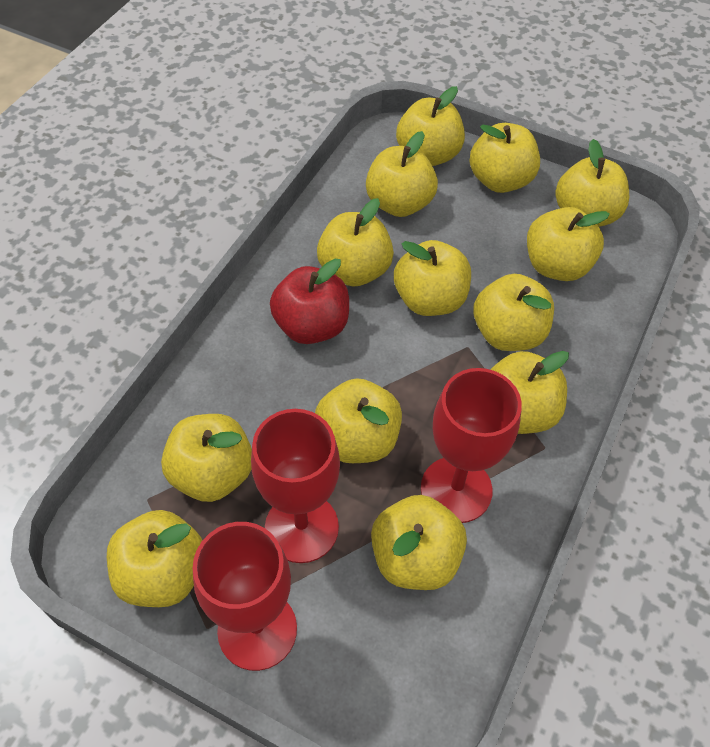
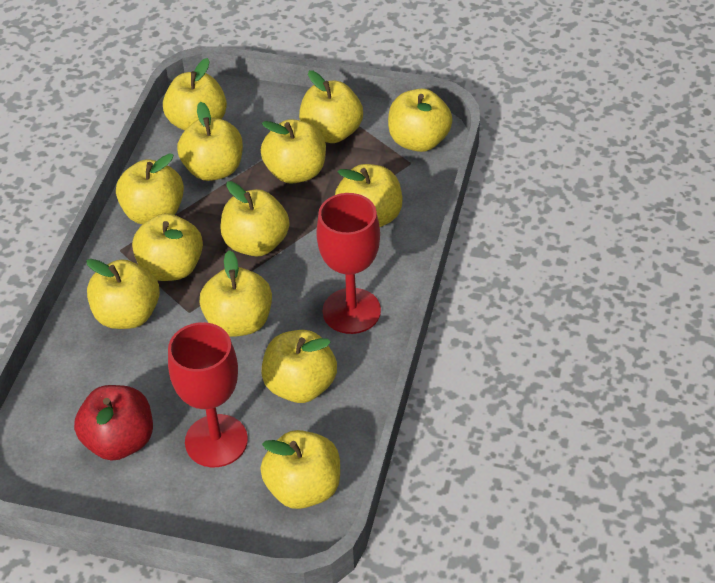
red goblet: 3 -> 2

